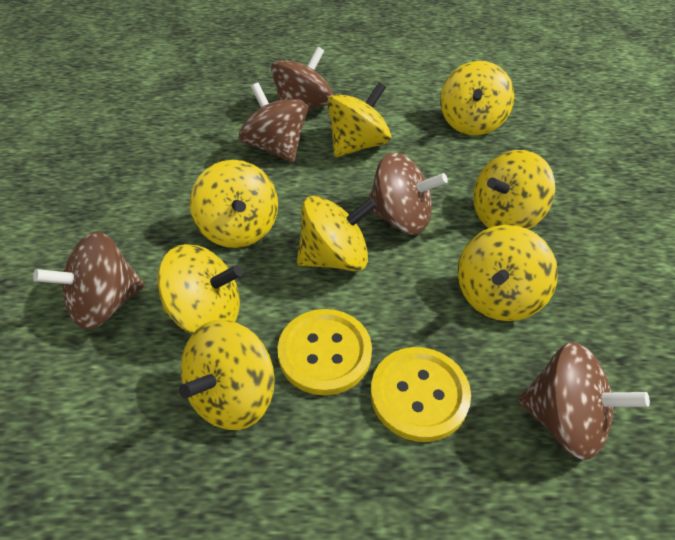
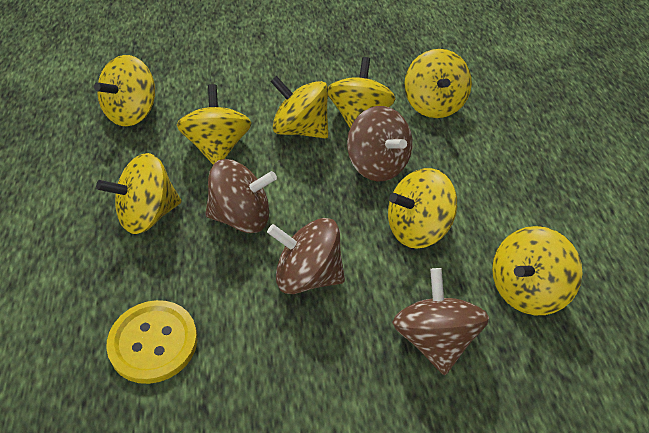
brown spinning top: 5 -> 4
yellow button: 2 -> 1

